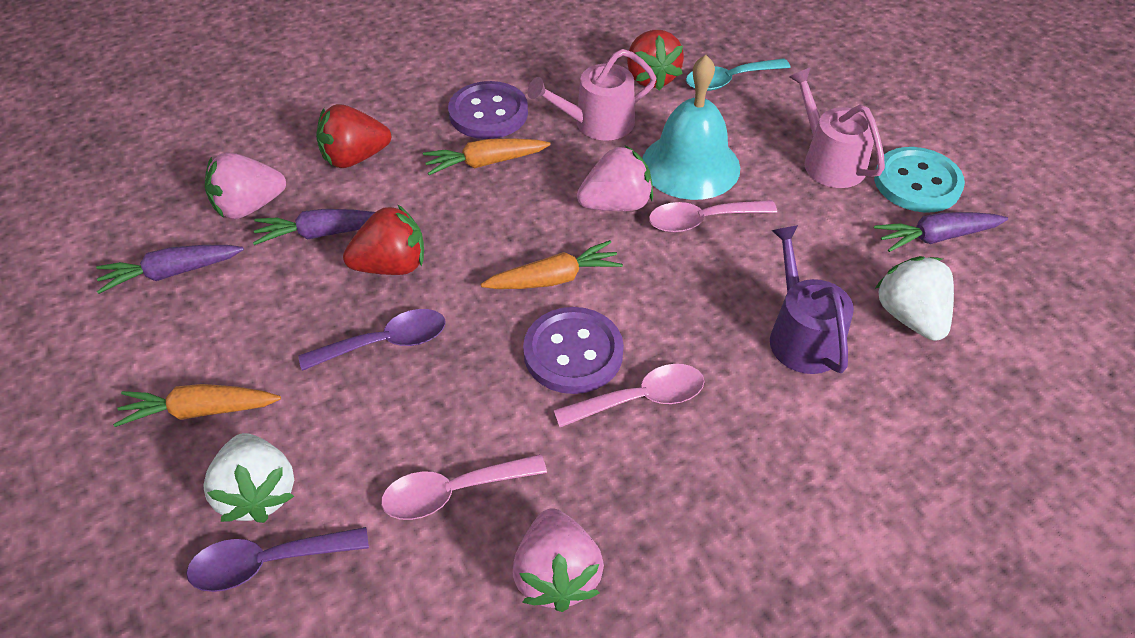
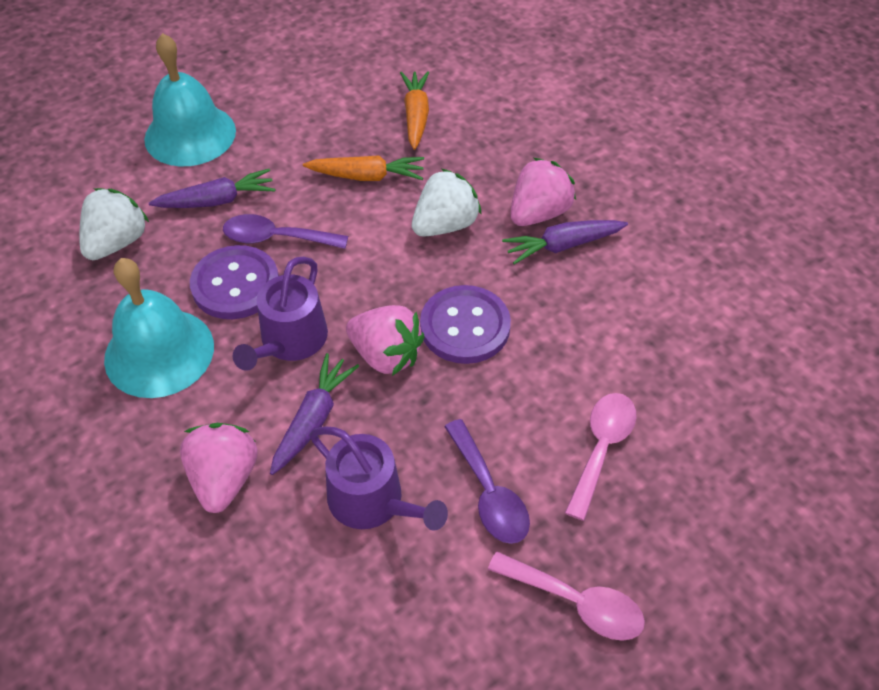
orange carrot: 3 -> 2
pink spoon: 3 -> 2
pink watering can: 2 -> 0
purple watering can: 1 -> 2
red strawberry: 3 -> 0
turquoise bell: 1 -> 2
turquoise button: 1 -> 0
turquoise spoon: 1 -> 0

